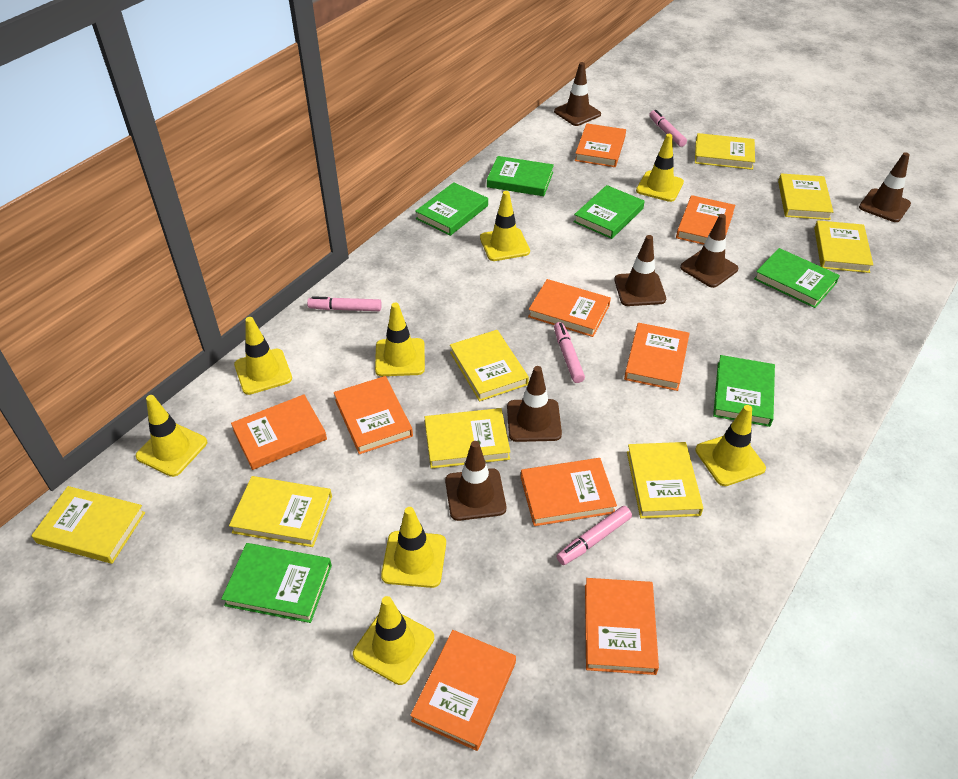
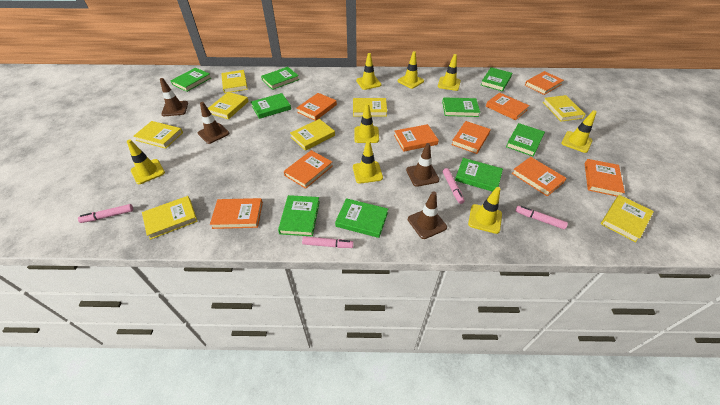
brown traffic cone: 6 -> 4
green book: 6 -> 9

